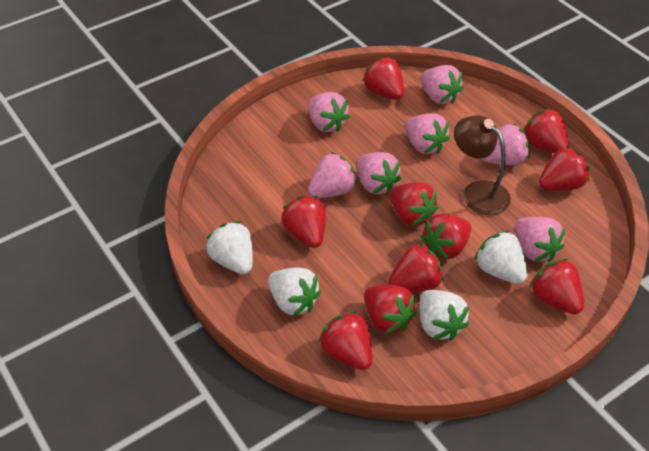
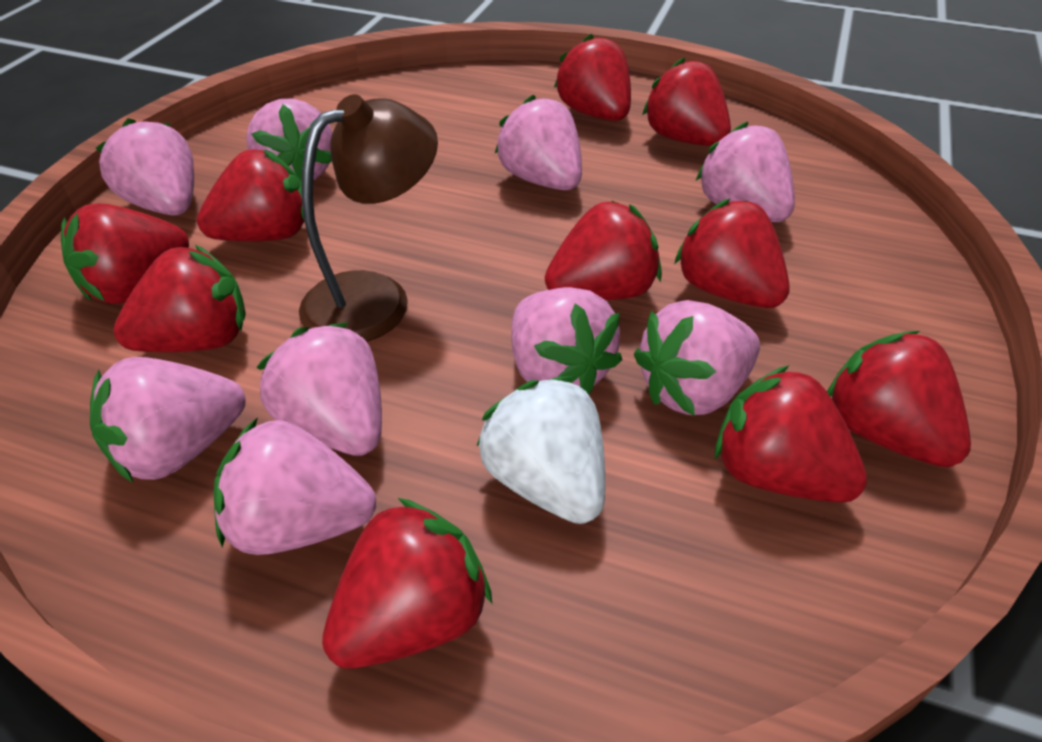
pink strawberry: 7 -> 9
white strawberry: 4 -> 1

